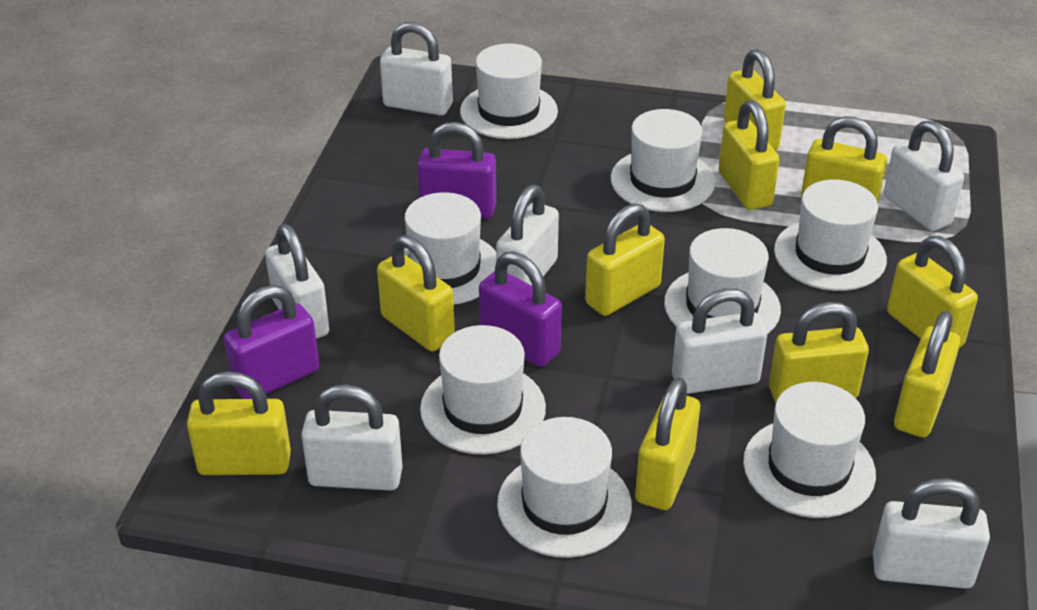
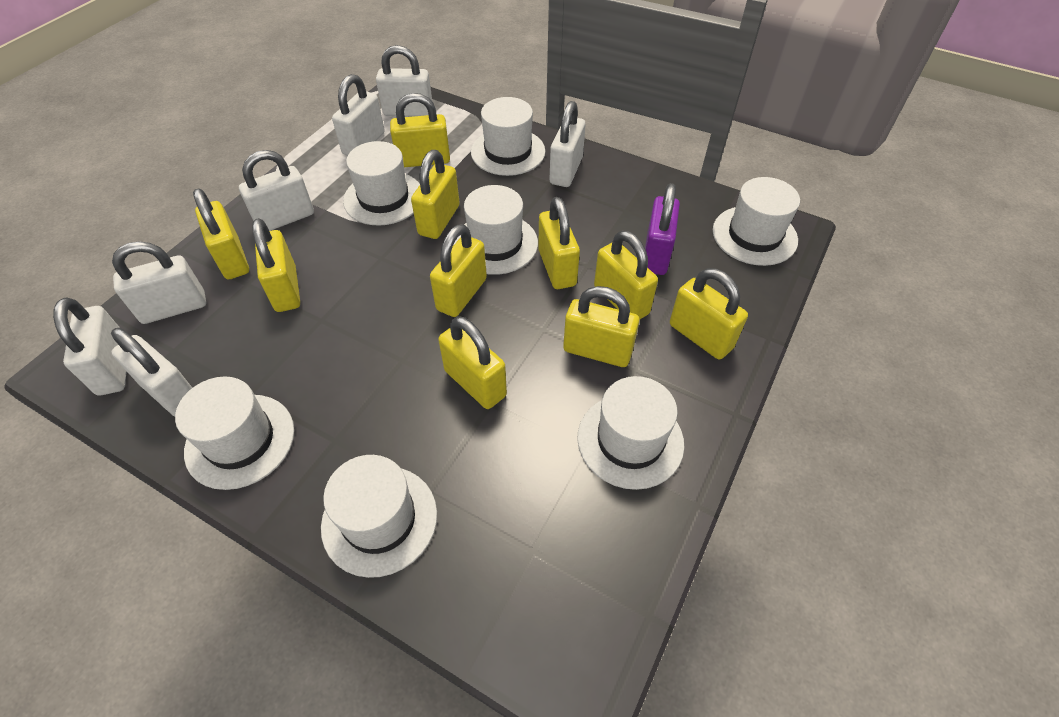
purple padlock: 3 -> 1
white hat: 8 -> 7

